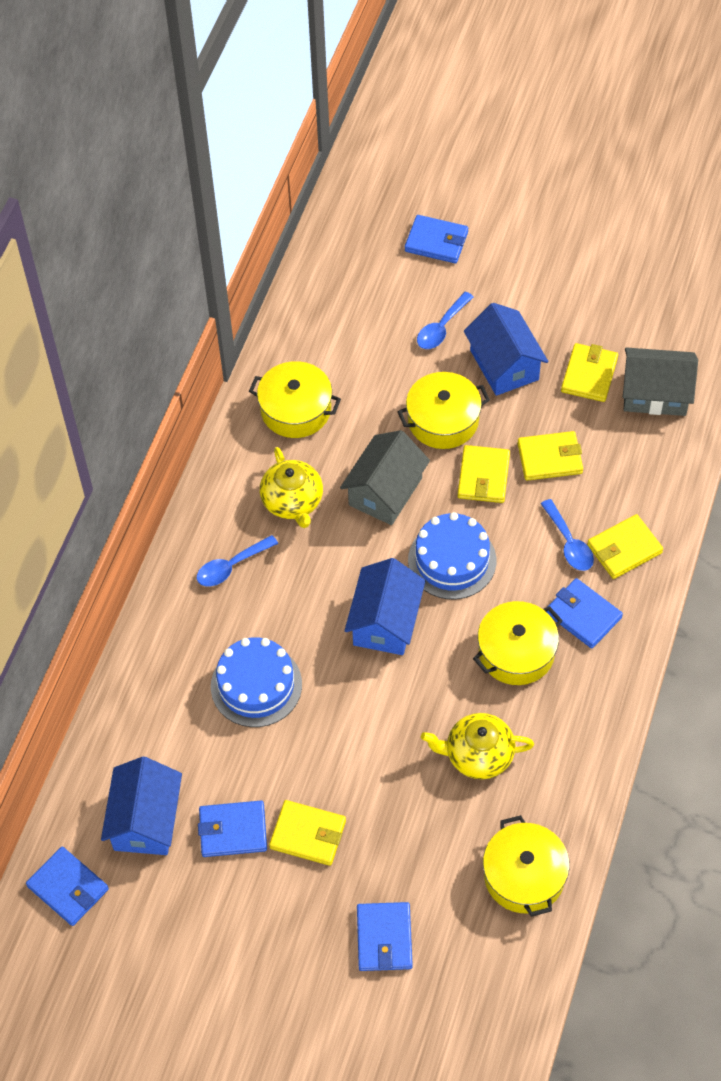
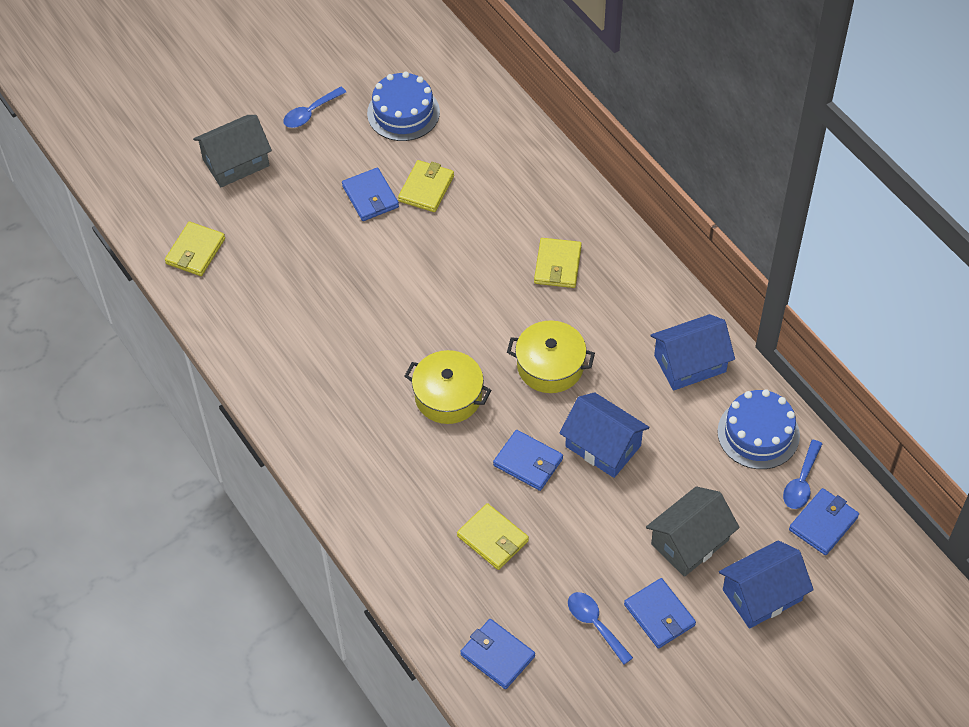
yellow pot: 4 -> 2
yellow teapot: 2 -> 0
yellow wallet: 5 -> 4

